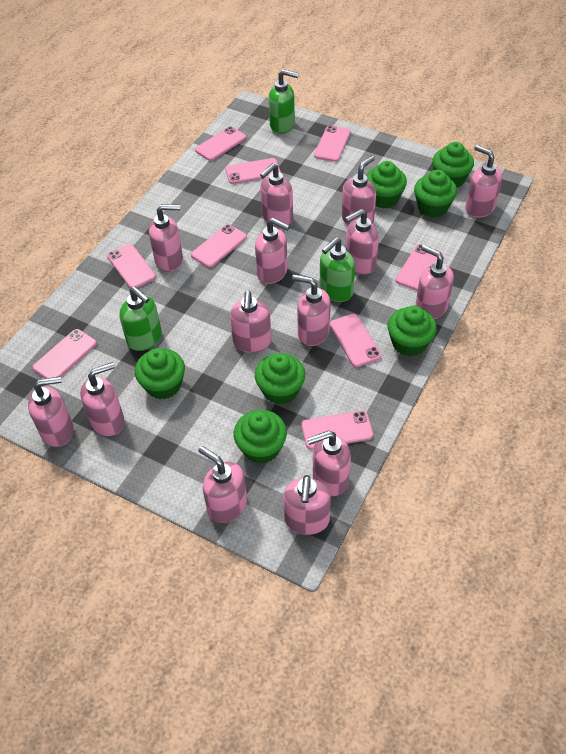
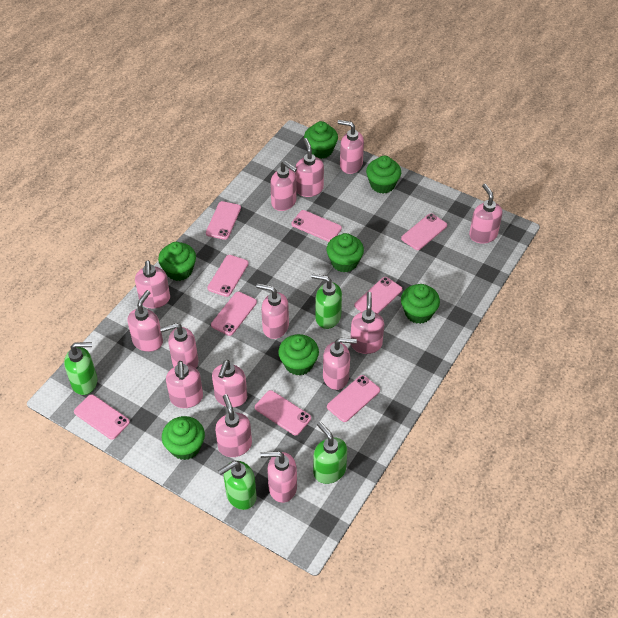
green soap dispenser: 3 -> 4

